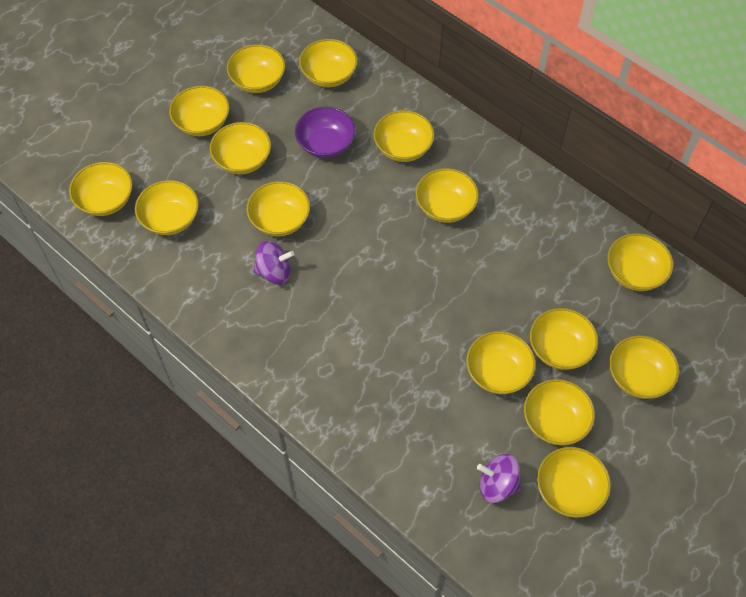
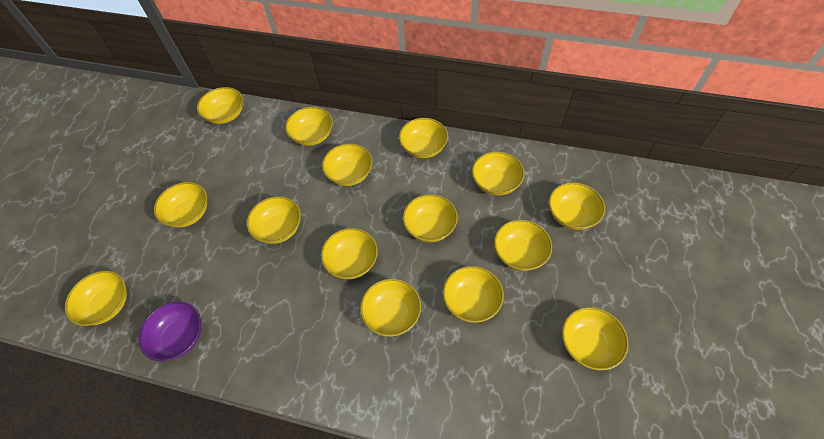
purple spinning top: 2 -> 0

